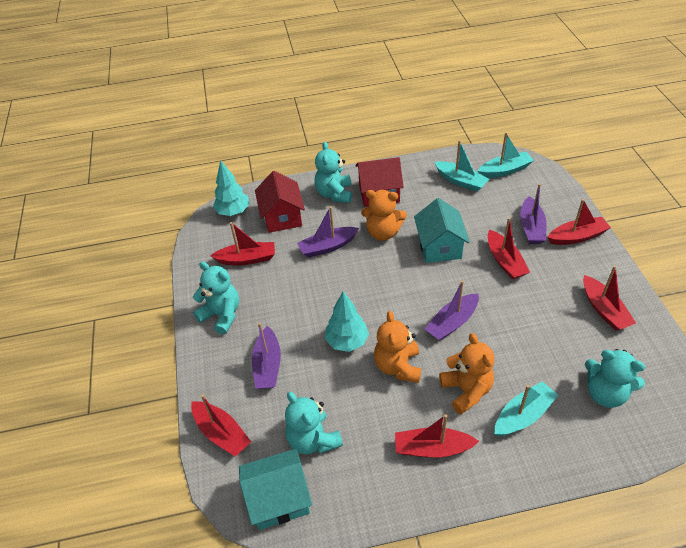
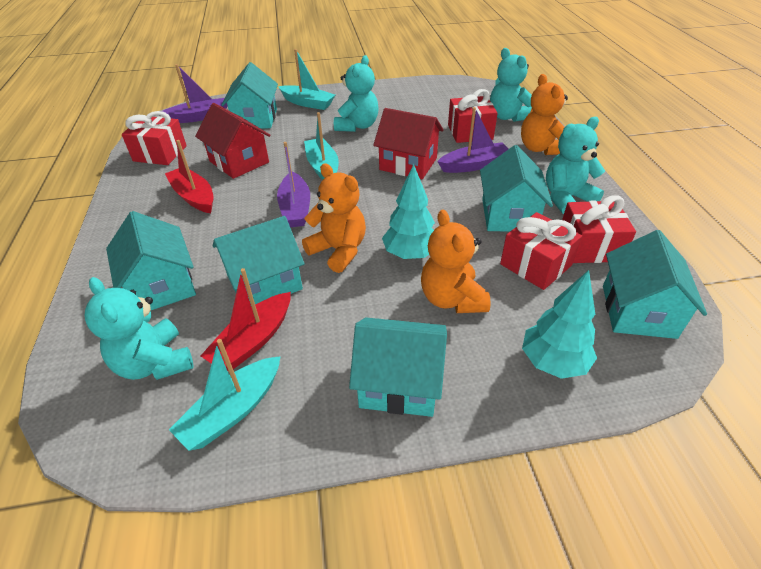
purple boat: 4 -> 3
red boat: 6 -> 2
red gift: 0 -> 4
turquoise house: 2 -> 6

